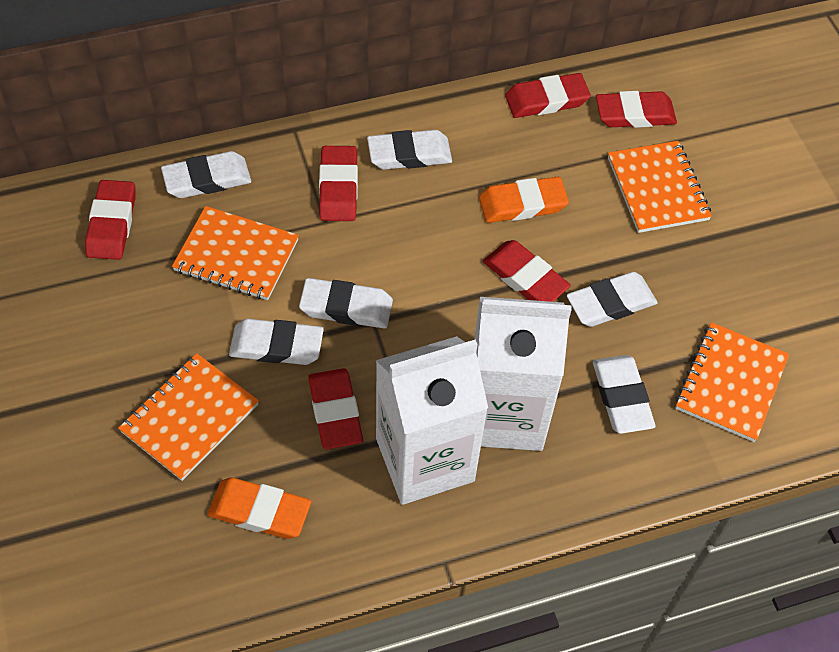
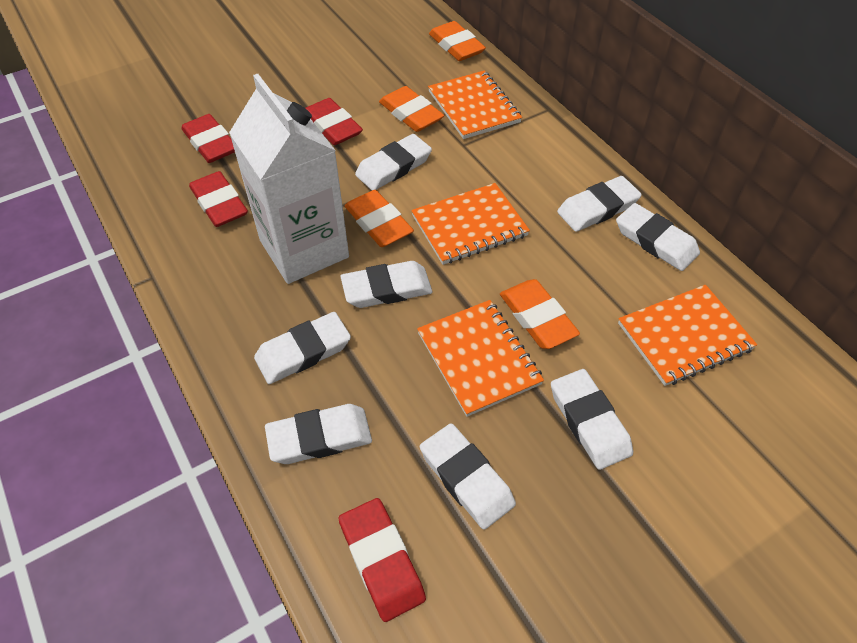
orange eraser: 2 -> 4
red eraser: 6 -> 4
white carton: 2 -> 1
white eraser: 6 -> 8

